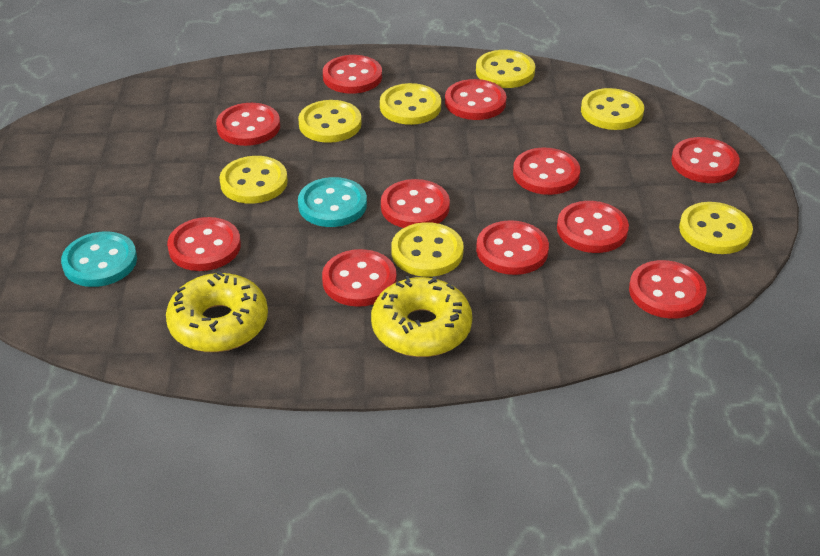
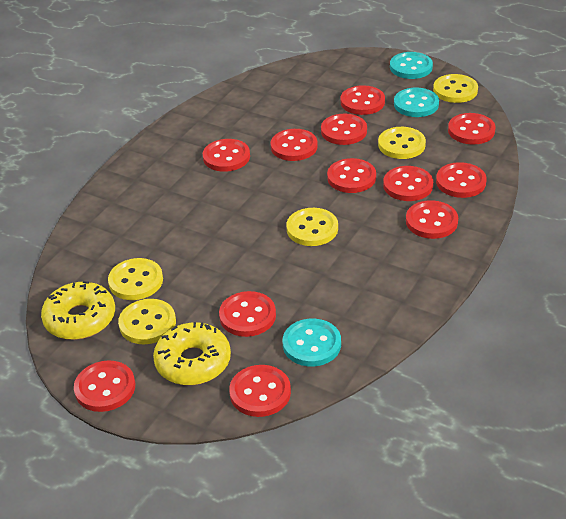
red button: 11 -> 12
turquoise button: 2 -> 3
yellow button: 7 -> 5

